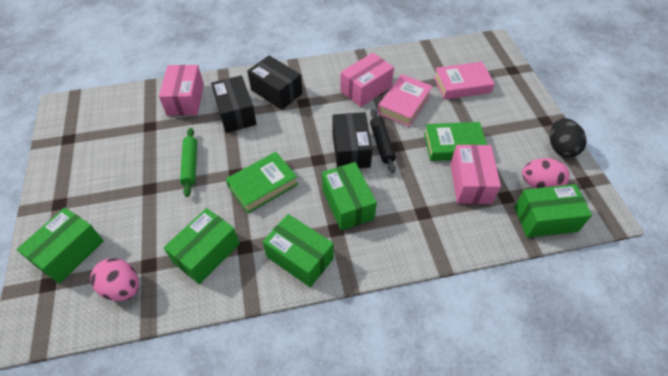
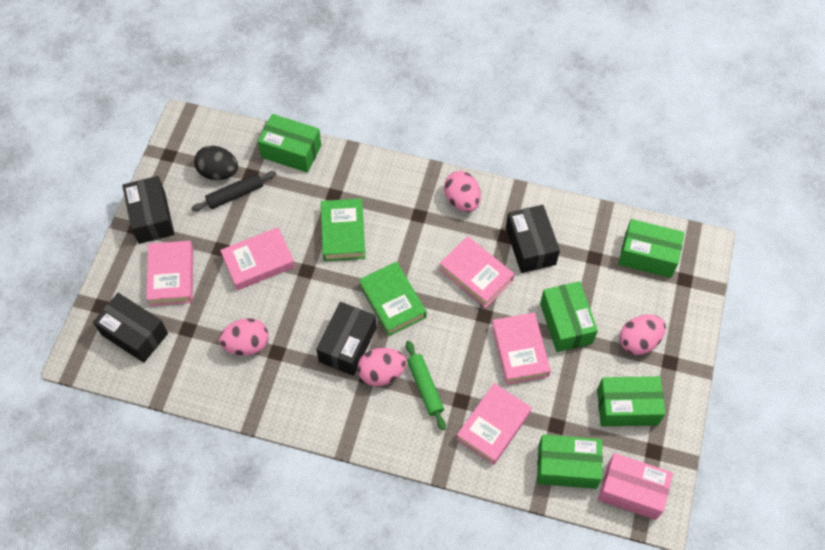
black box: 3 -> 4
pink book: 2 -> 5
pink box: 3 -> 1
pink egg: 2 -> 4

